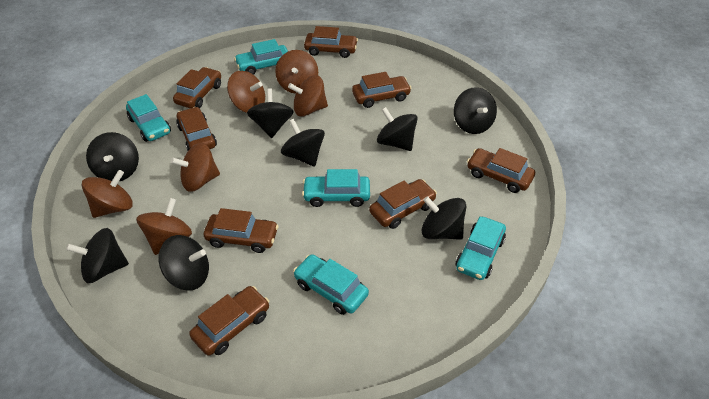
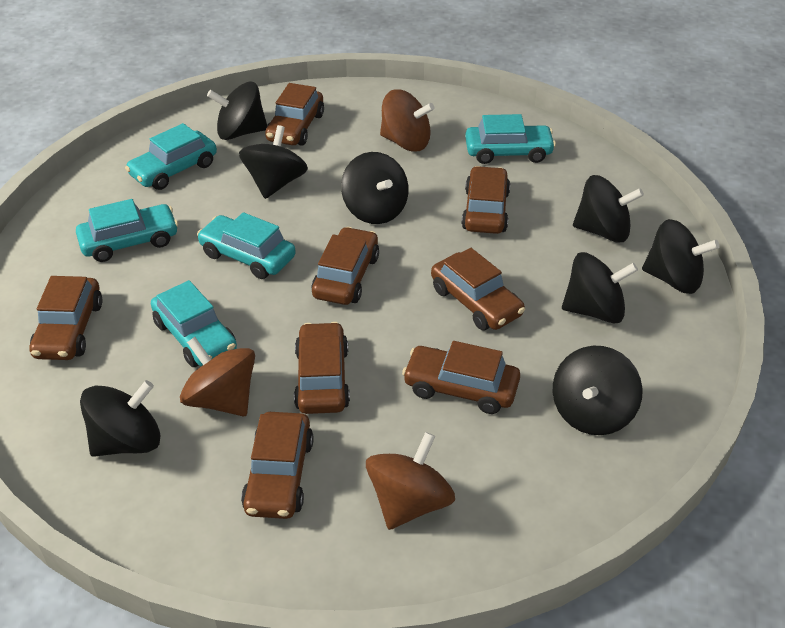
brown spinning top: 6 -> 3

